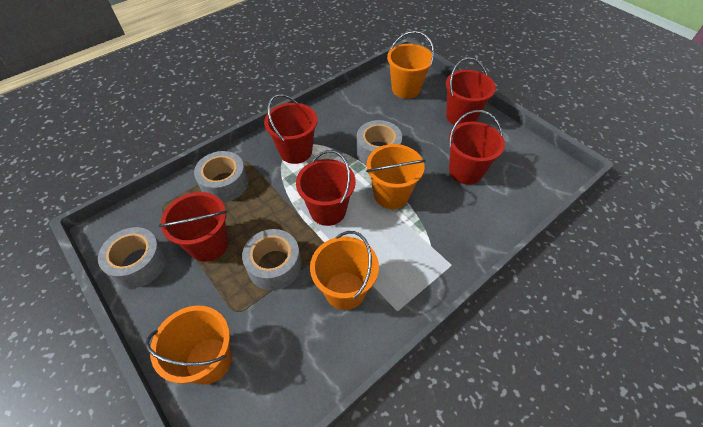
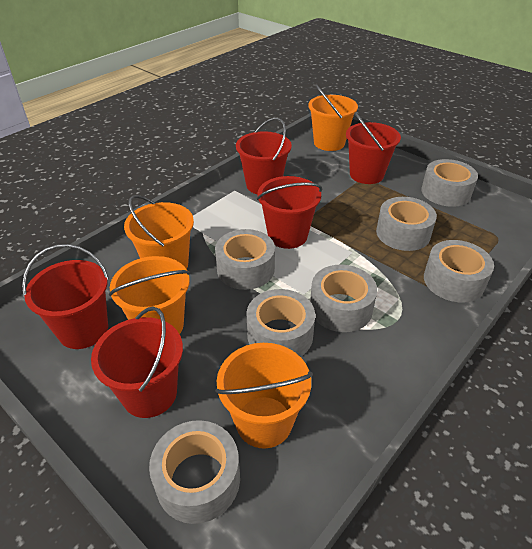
grey tape: 4 -> 7

